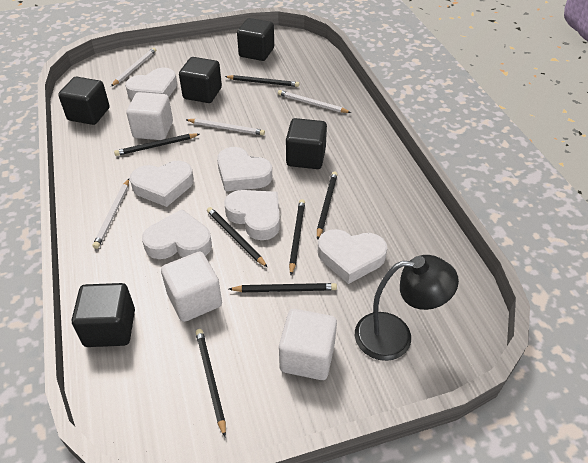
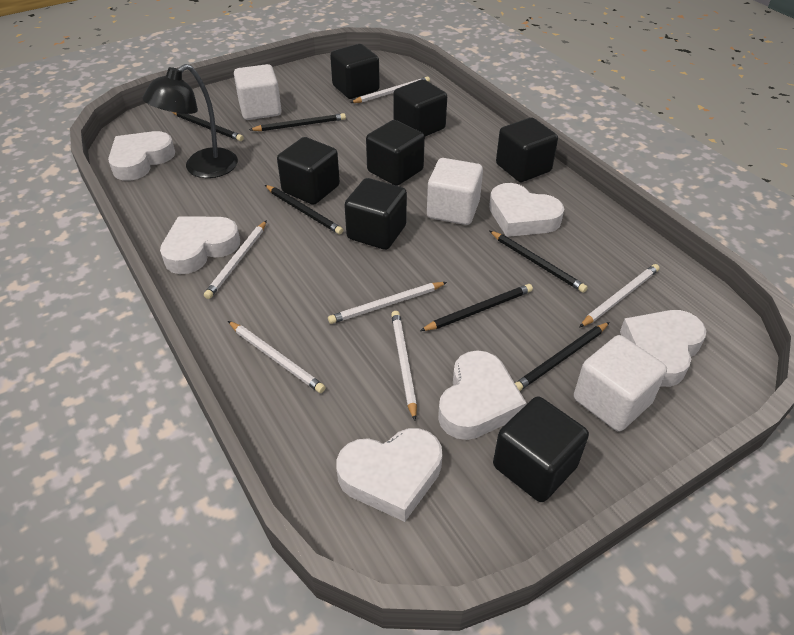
black cube: 5 -> 7
black pencil: 7 -> 6
white pencil: 4 -> 6

